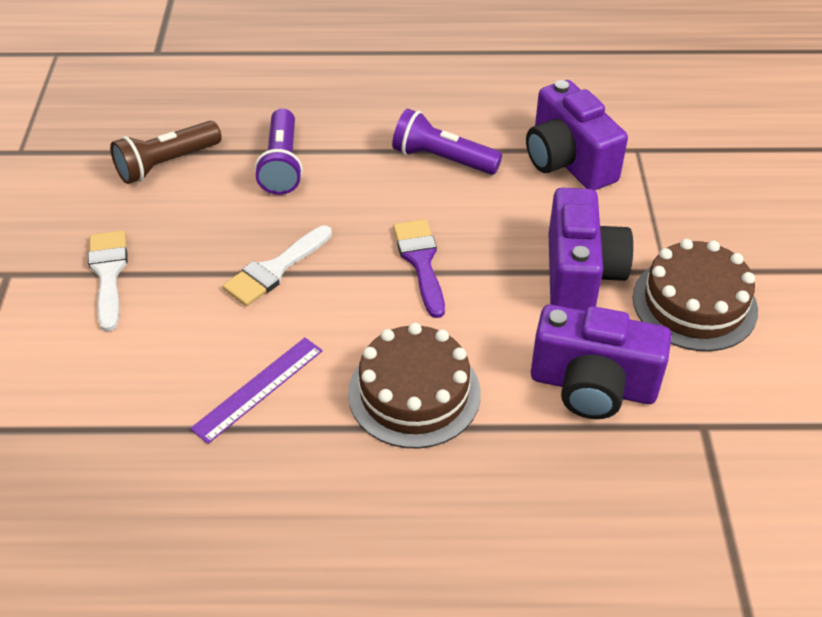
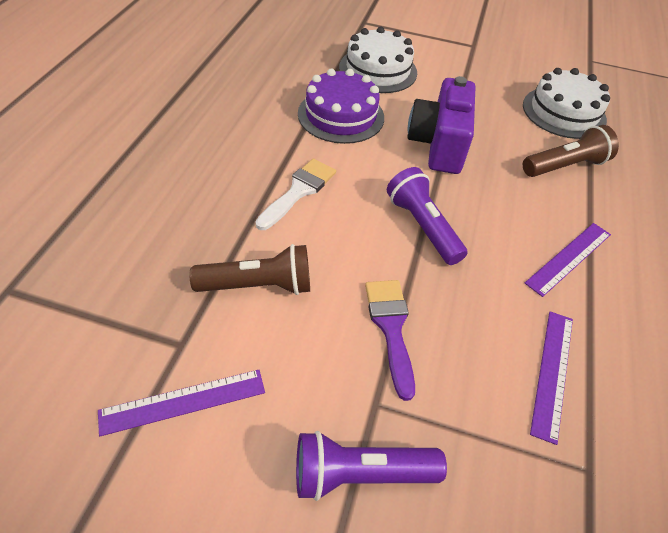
brown cake: 2 -> 0
brown flashlight: 1 -> 2
purple cake: 0 -> 1
purple camera: 3 -> 1
purple ruler: 1 -> 3
white brush: 2 -> 1
white cake: 0 -> 2

